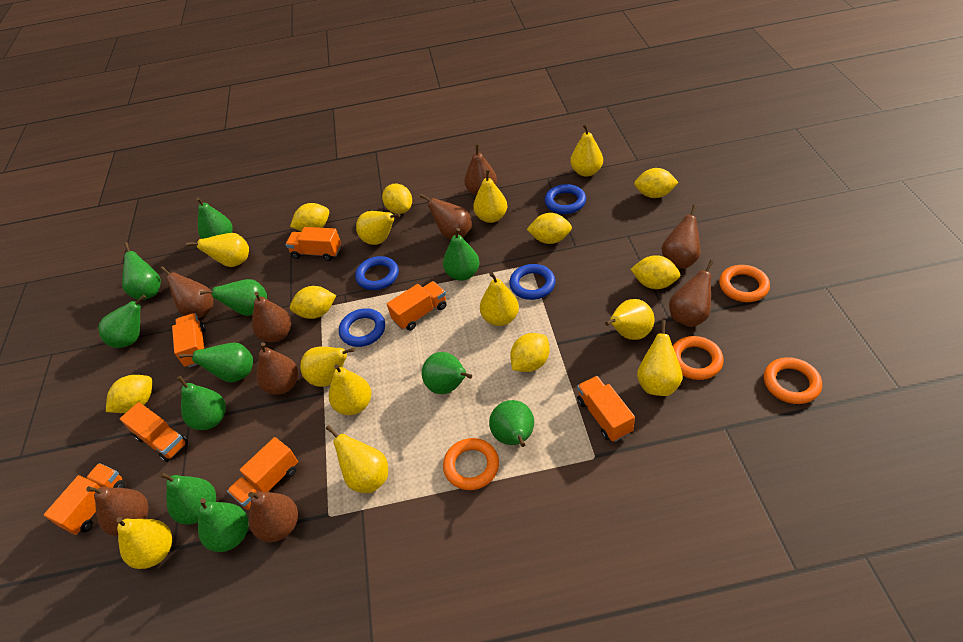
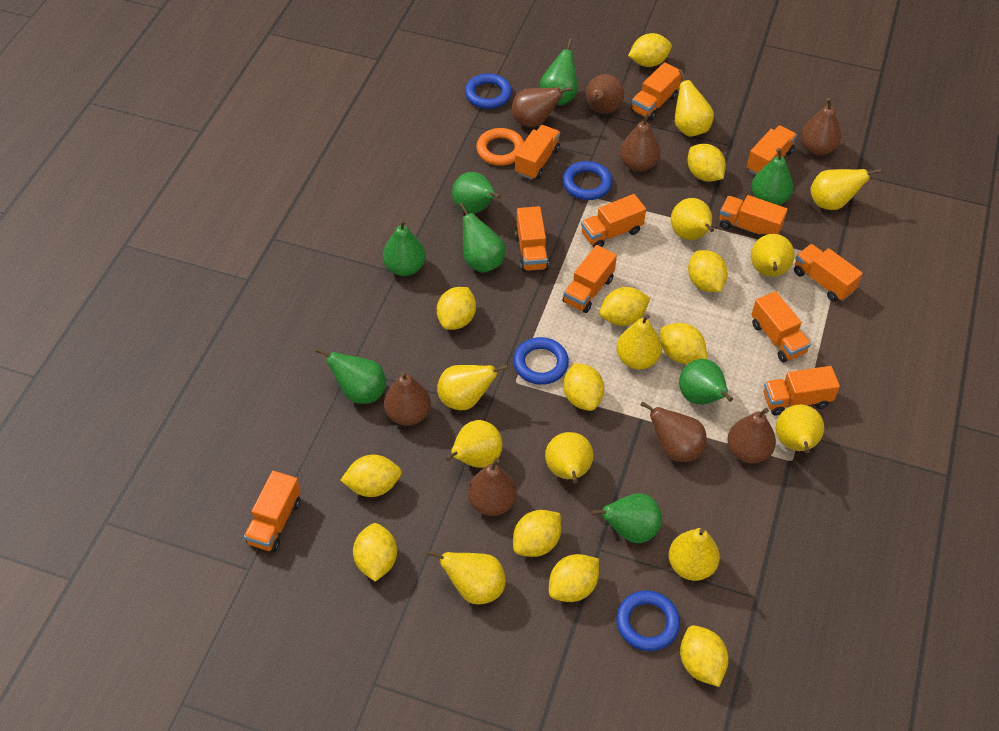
brown pear: 9 -> 8
green pear: 11 -> 8
orange ring: 4 -> 1
orange truck: 7 -> 11
yellow lemon: 8 -> 12

